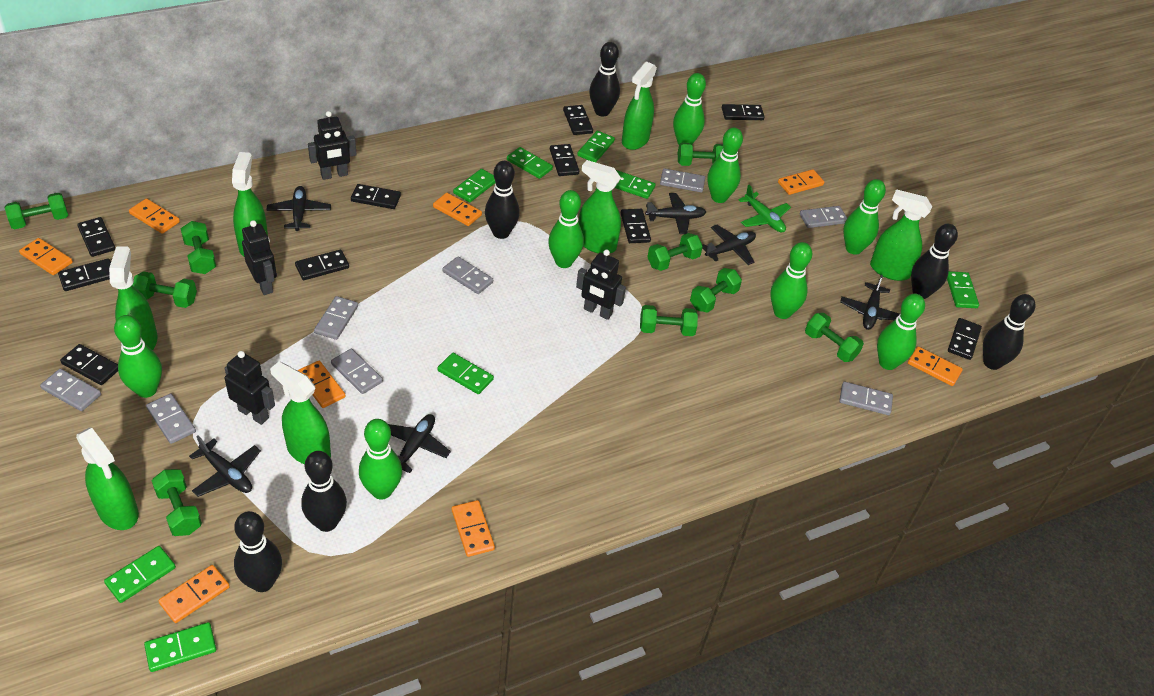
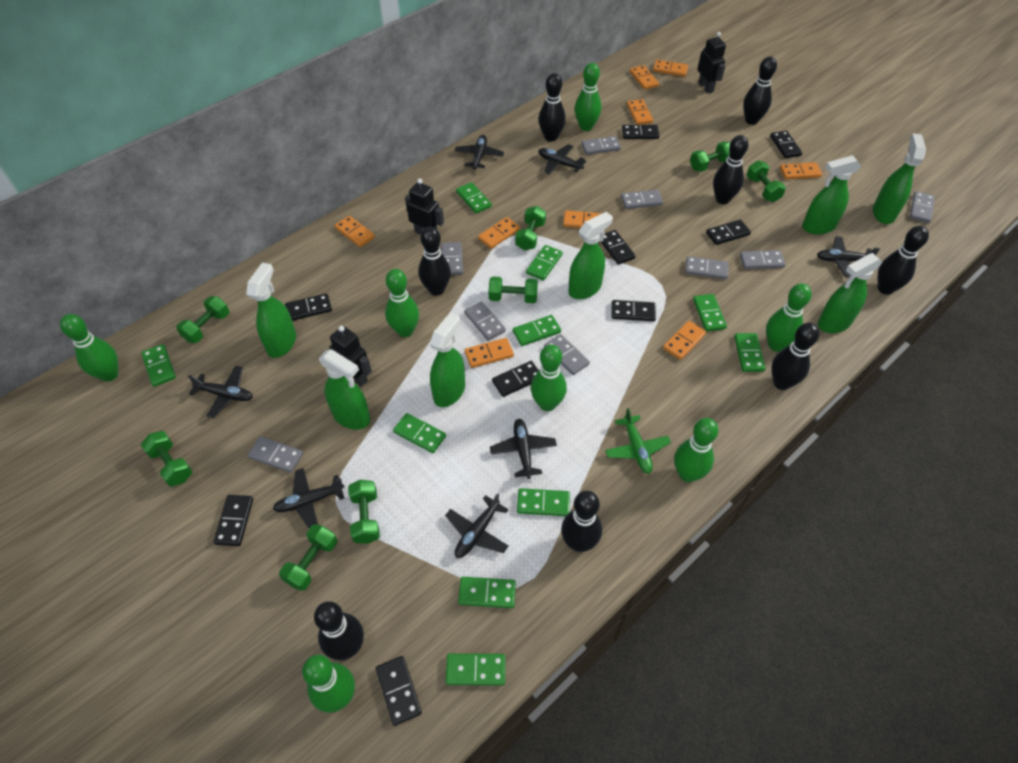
black bowling pin: 6 -> 8
black domino: 10 -> 9
black plane: 6 -> 7
black robot: 4 -> 3
green bowling pin: 8 -> 7
green domino: 8 -> 10
green dumbbell: 9 -> 8
grey domino: 8 -> 9
orange domino: 8 -> 9

